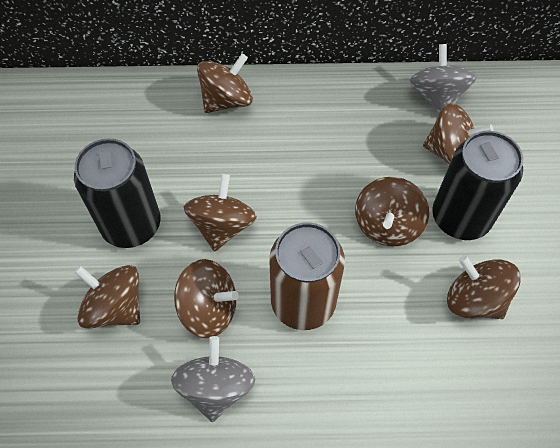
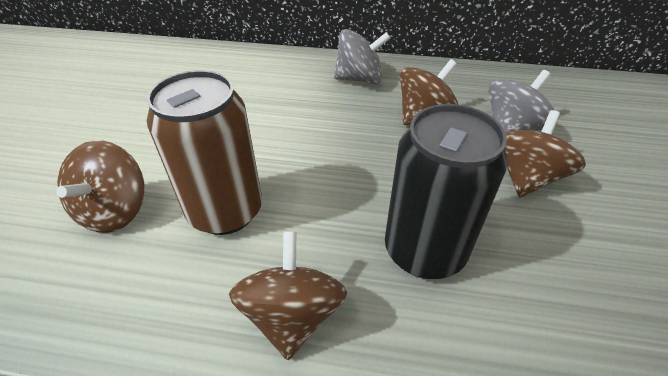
black can: 2 -> 1
brown spinning top: 7 -> 4

